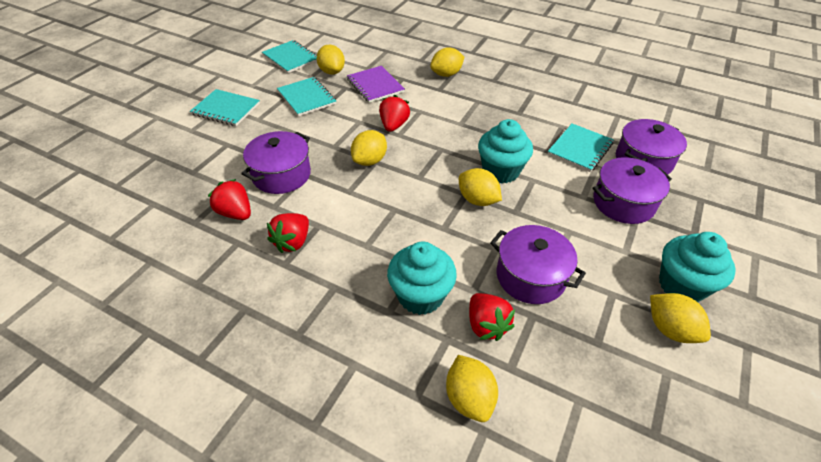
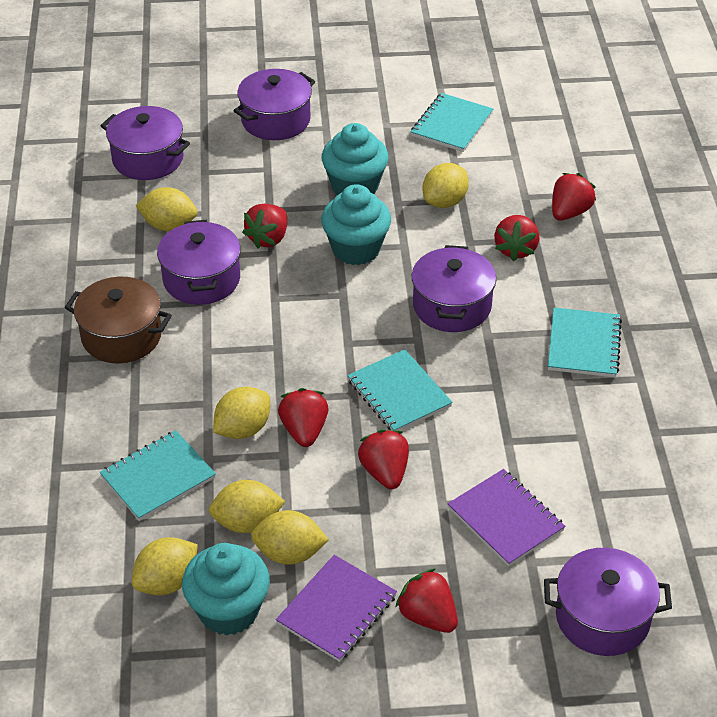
brown pot: 0 -> 1
purple notebook: 1 -> 2
purple pot: 4 -> 5
red strawberry: 4 -> 6

